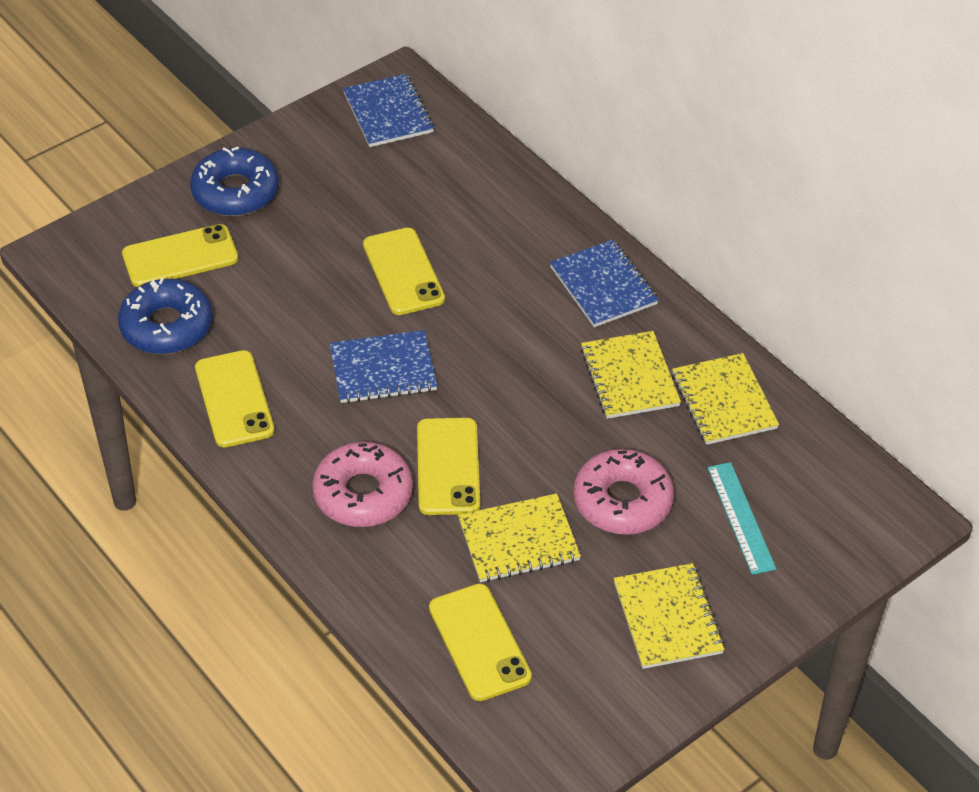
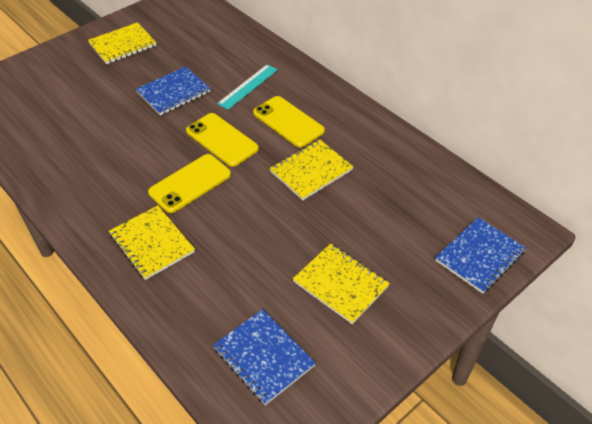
blue donut: 2 -> 0
pink donut: 2 -> 0
yellow phone: 5 -> 3

